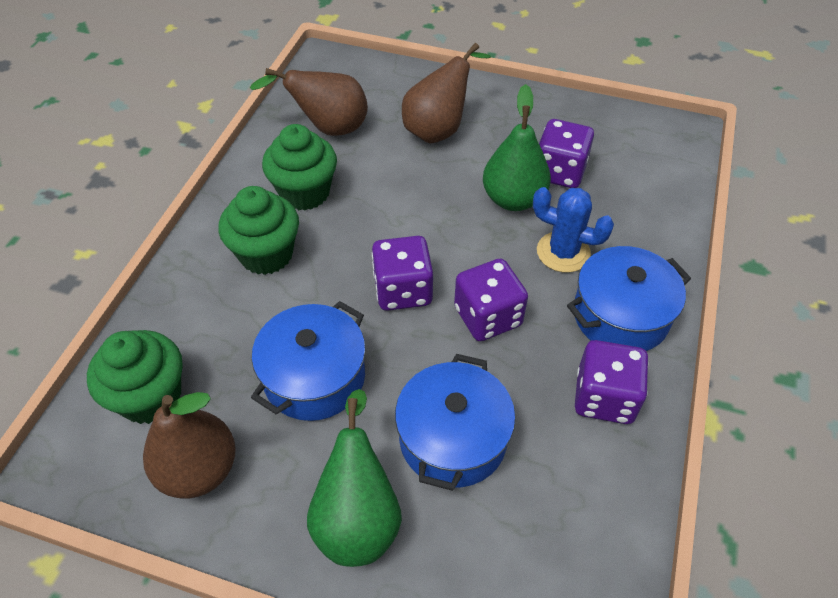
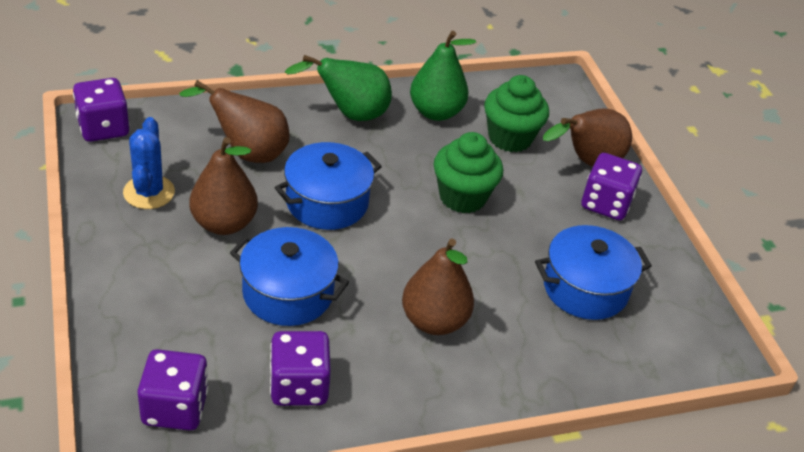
brown pear: 3 -> 4
green cupcake: 3 -> 2

